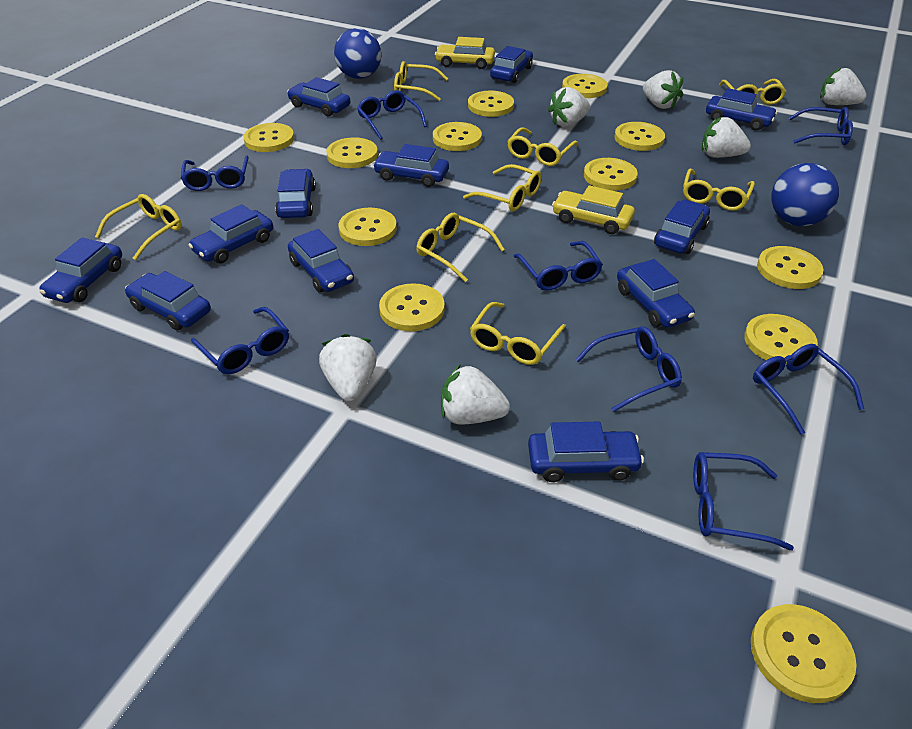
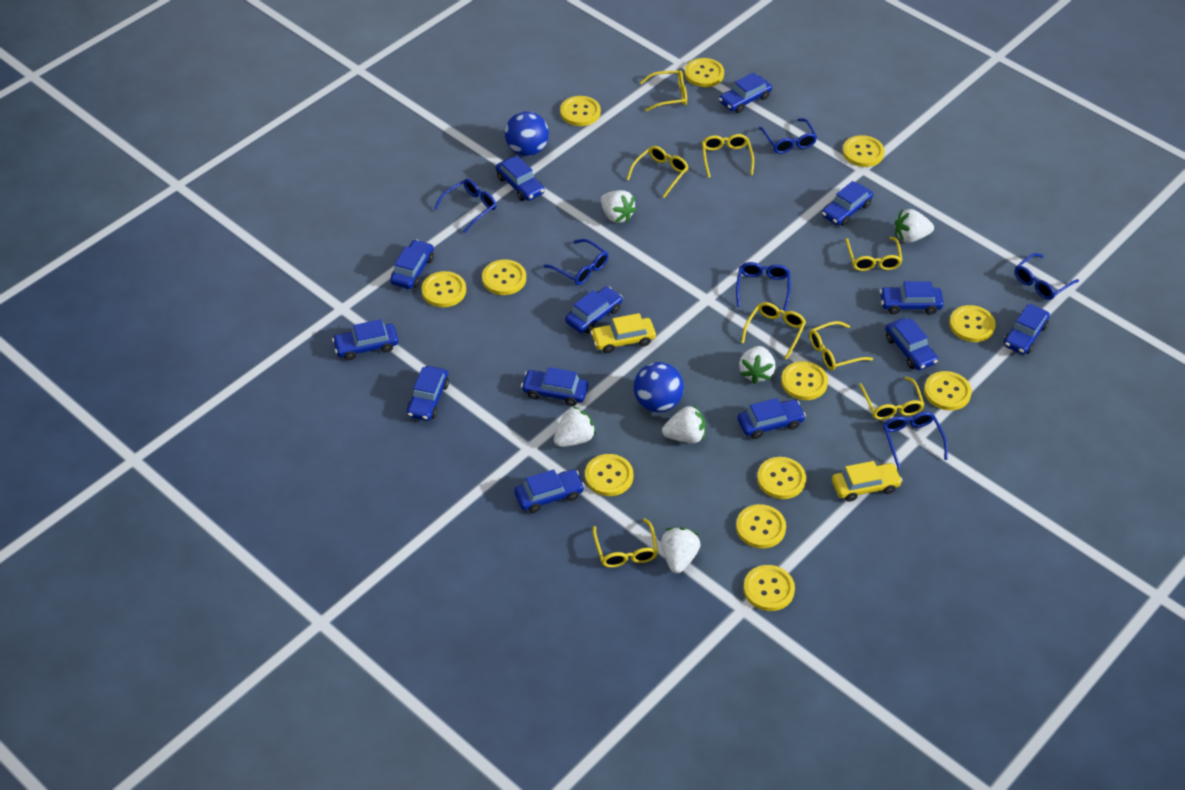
blue car: 12 -> 13
blue glasses: 8 -> 6

